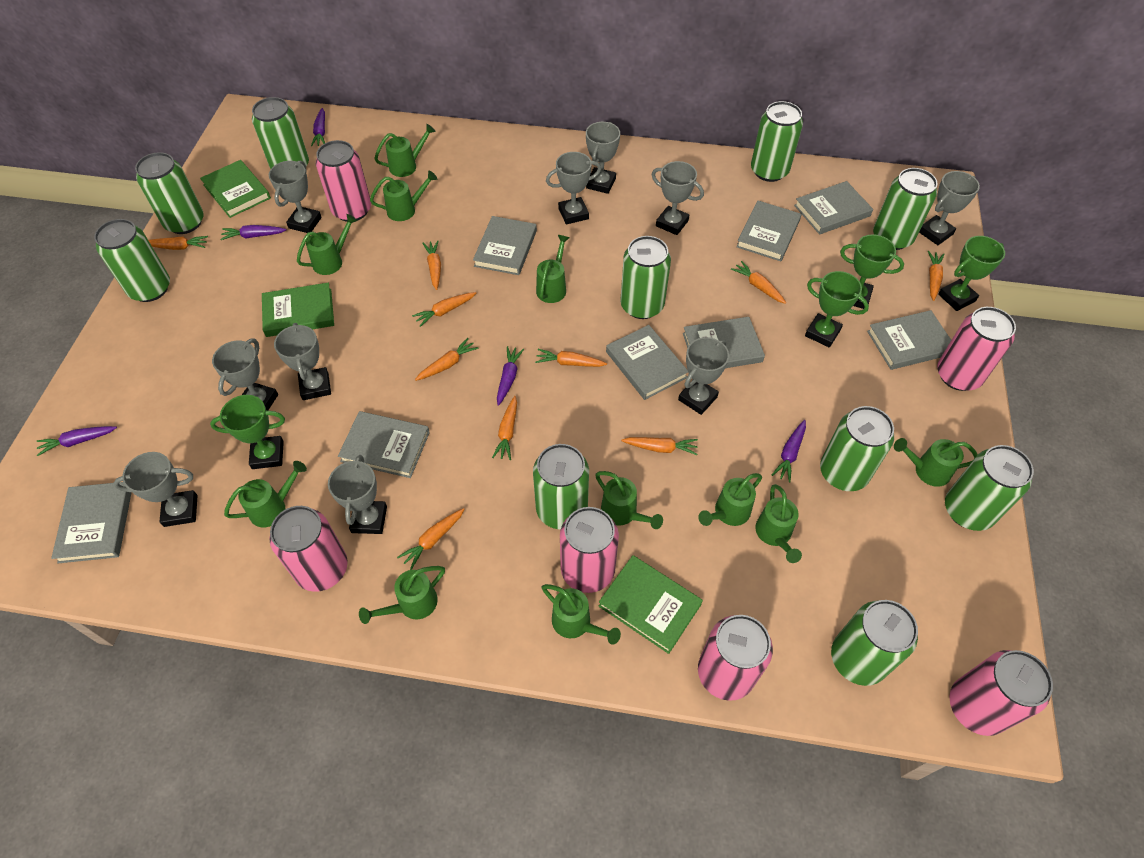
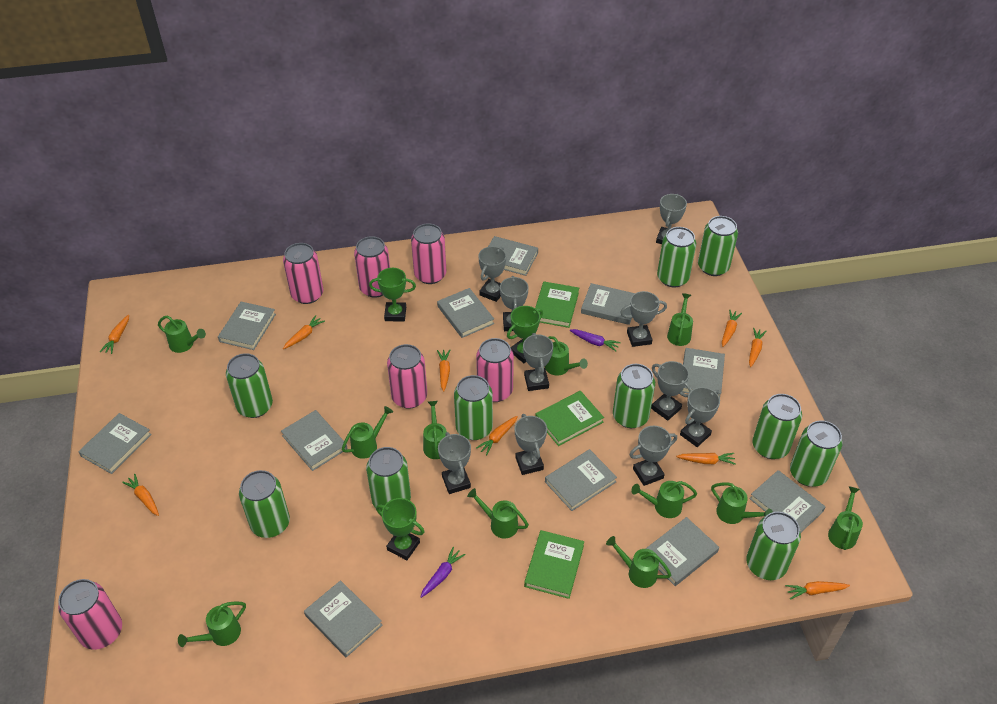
green trophy: 4 -> 3
grey book: 8 -> 11
orange carrot: 10 -> 9
purple carrot: 5 -> 2

